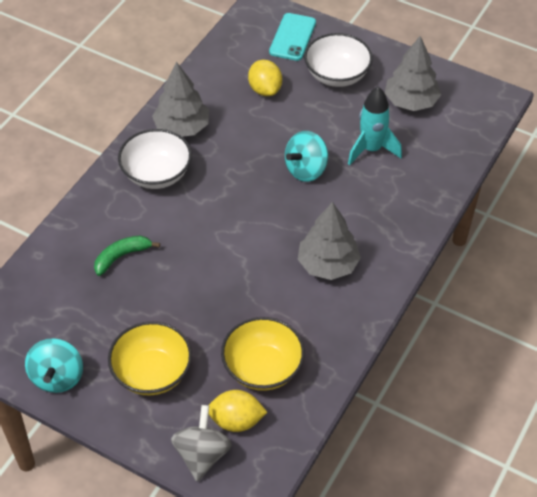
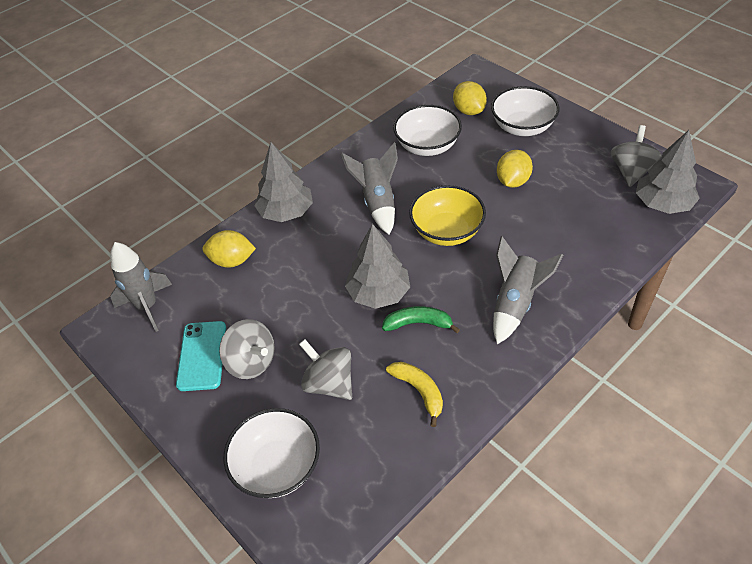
grey rocket: 0 -> 3
grey spinning top: 1 -> 3
turquoise rocket: 1 -> 0
turquoise spinning top: 2 -> 0
white bowl: 2 -> 3
yellow banana: 0 -> 1
yellow bowl: 2 -> 1
yellow lemon: 2 -> 3

